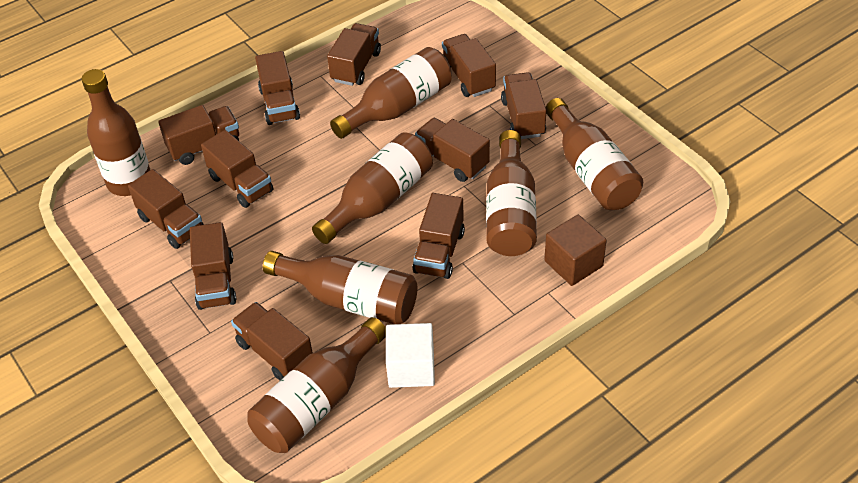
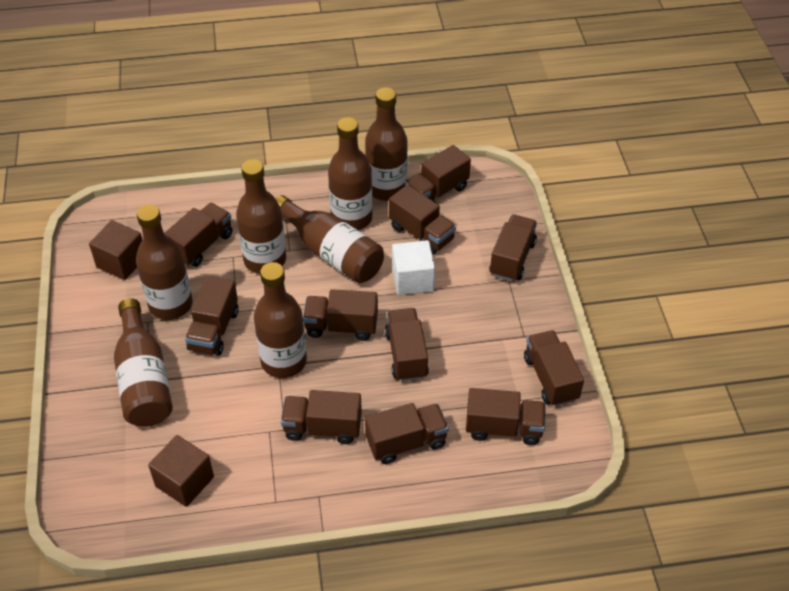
brown cube: 1 -> 2

